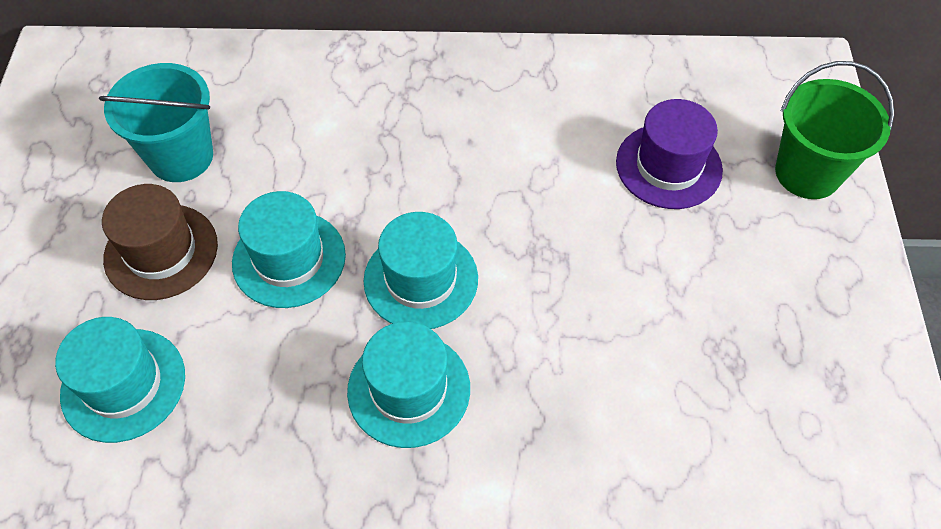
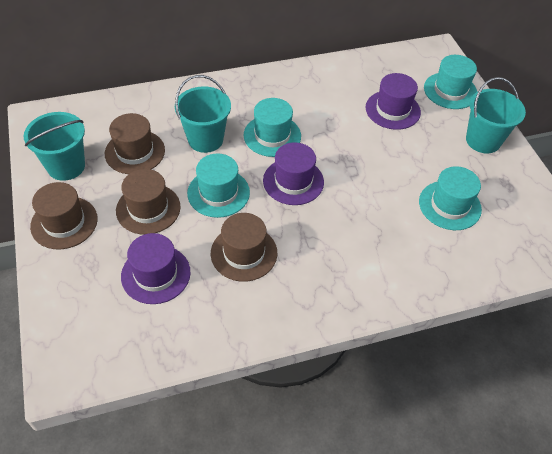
brown hat: 1 -> 4
green bucket: 1 -> 0
purple hat: 1 -> 3
turquoise bucket: 1 -> 3

